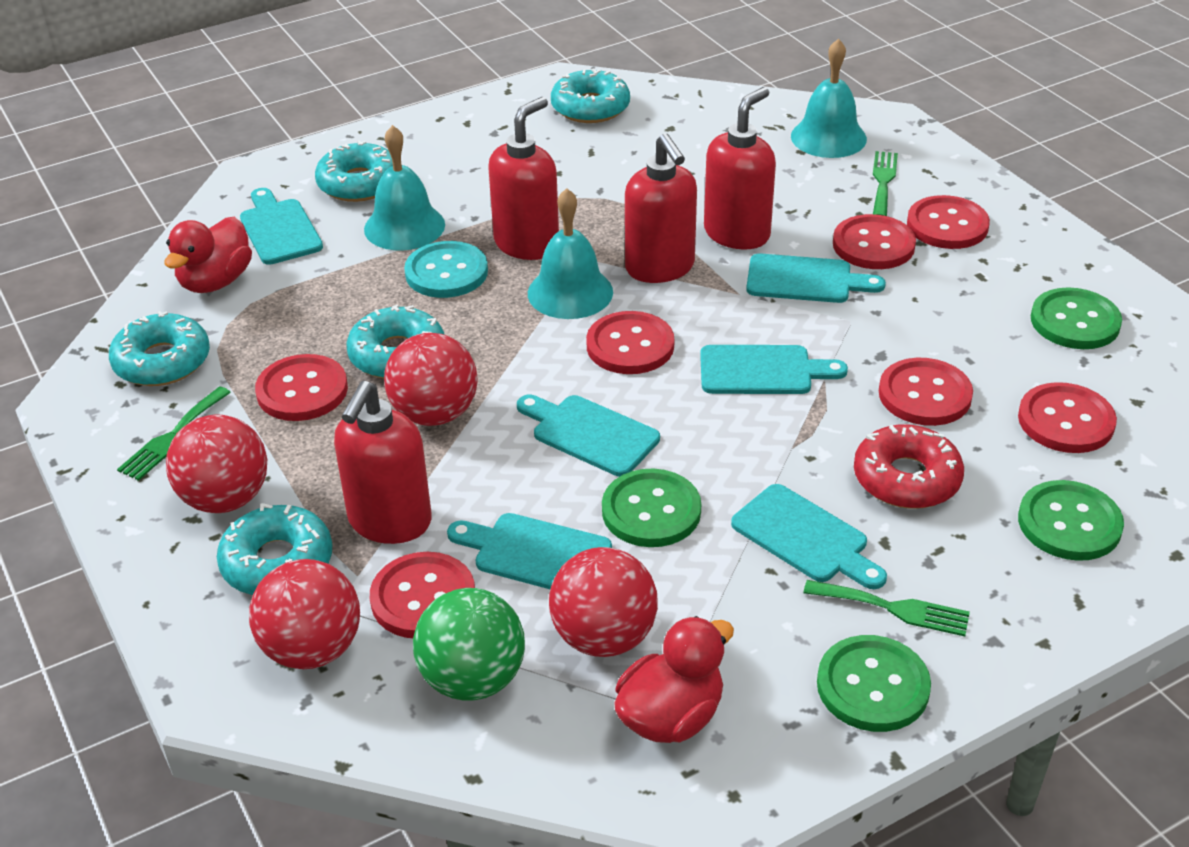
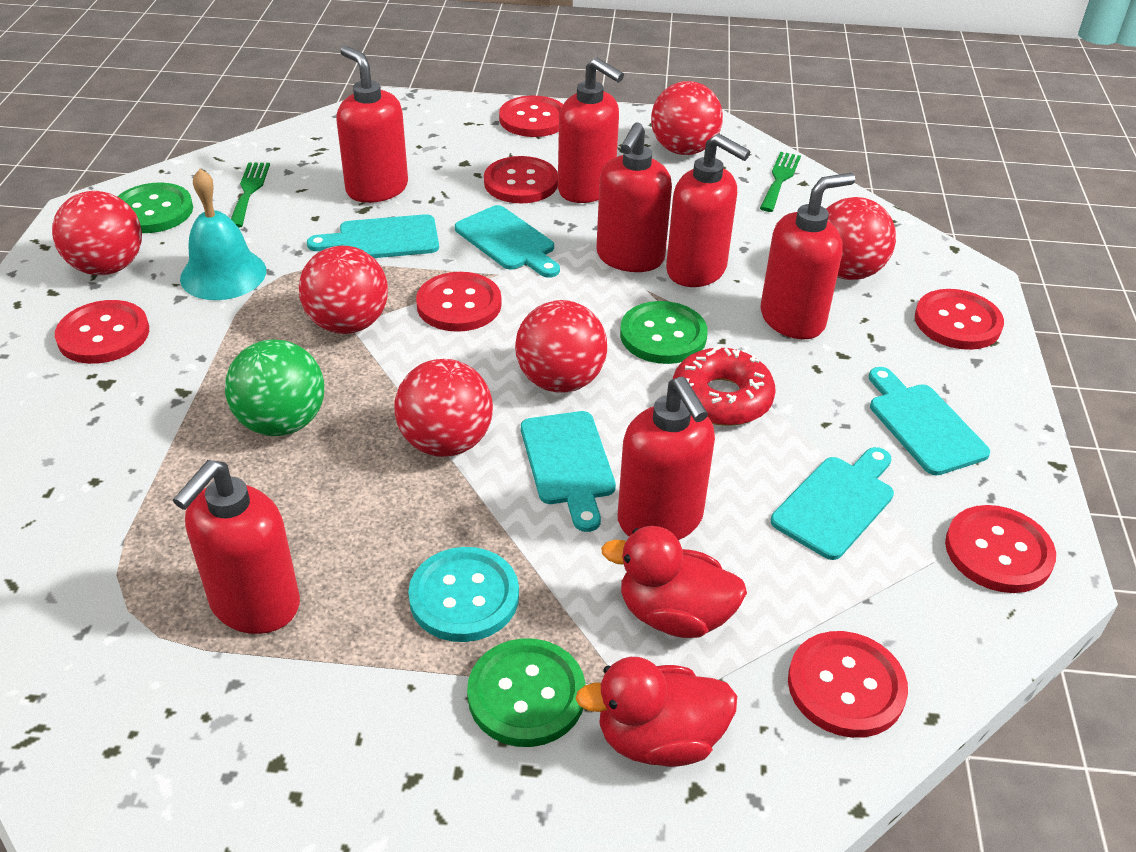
green button: 4 -> 3
green fork: 3 -> 2
red ball: 4 -> 6
red soap dispenser: 4 -> 7
turquoise bell: 3 -> 1
turquoise cutting board: 6 -> 5
turquoise donut: 5 -> 0

